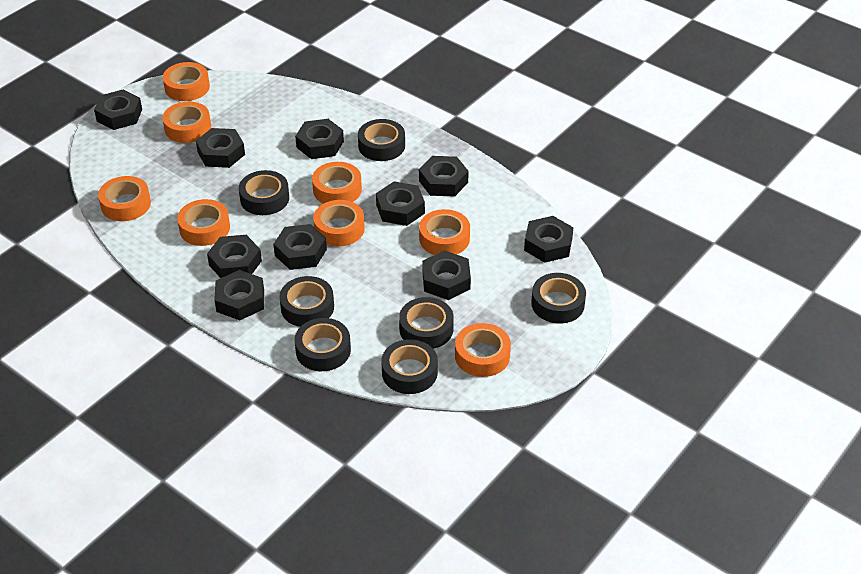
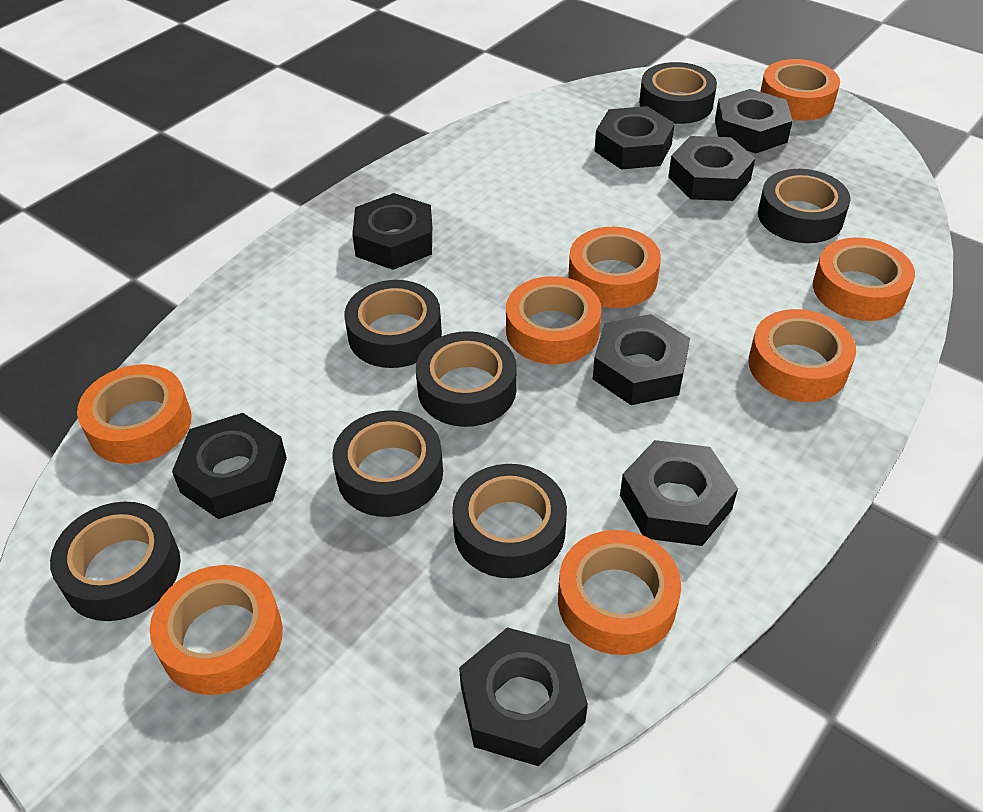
black nut: 10 -> 8

